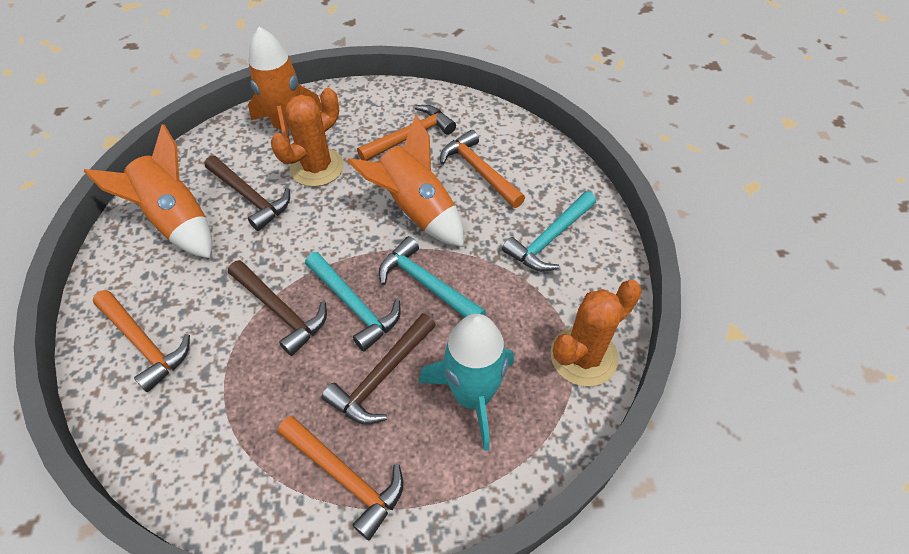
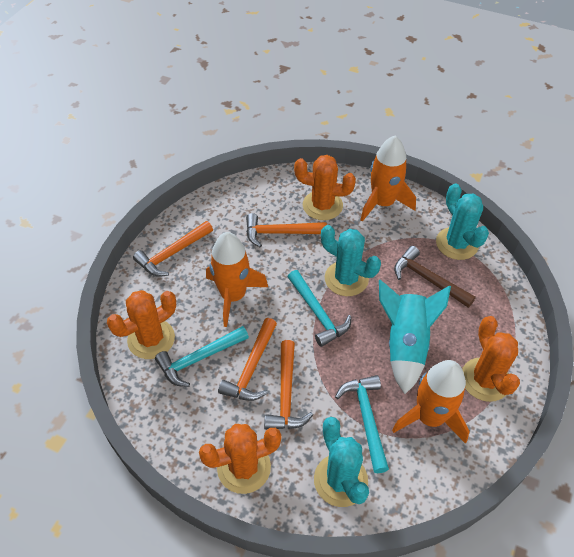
brown hammer: 3 -> 1
orange cactus: 2 -> 4
turquoise cactus: 0 -> 3

